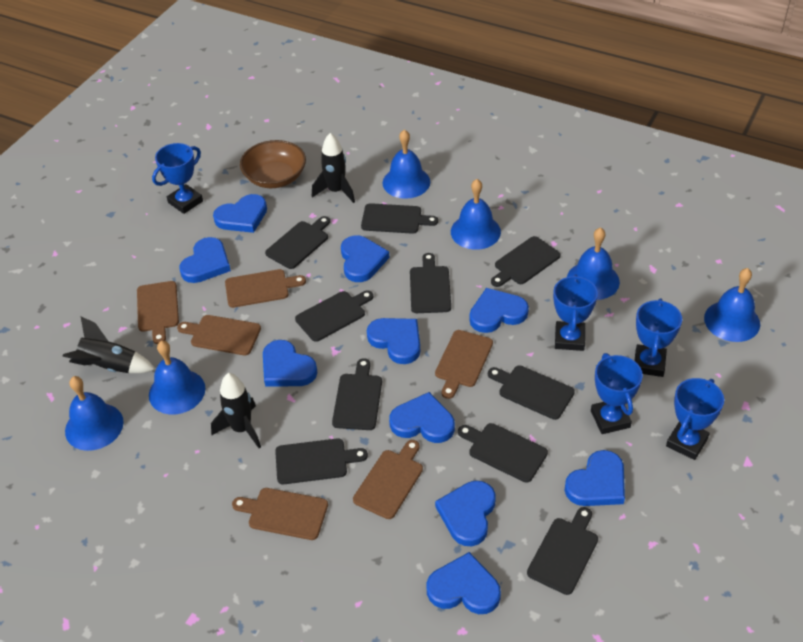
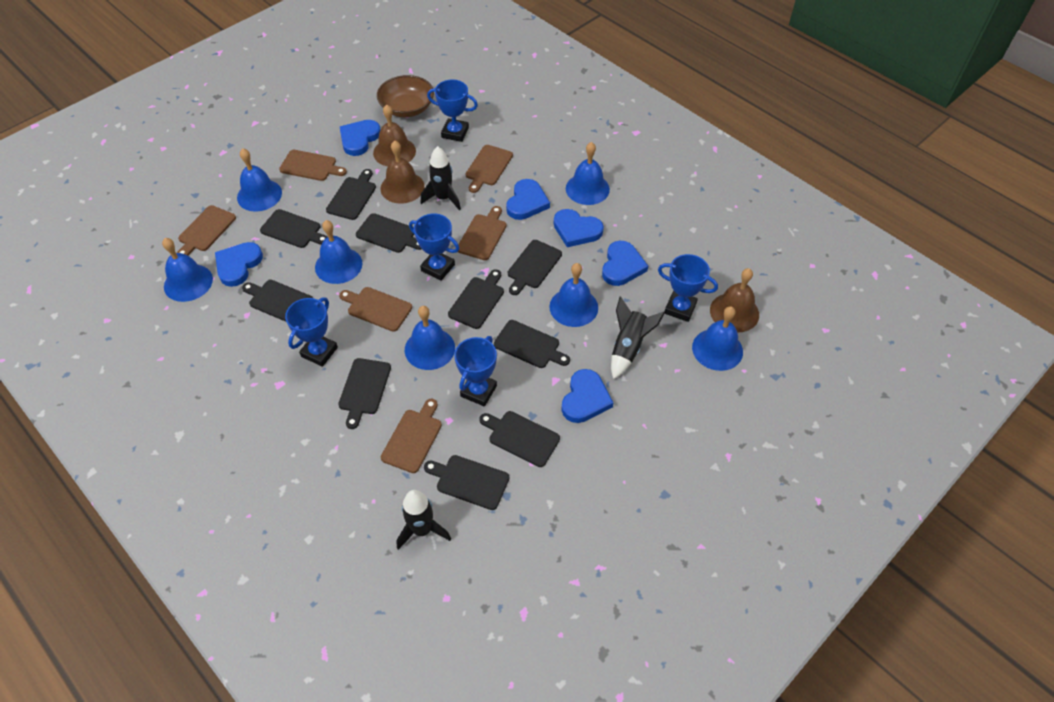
blue bell: 6 -> 7
blue heart: 10 -> 6
brown bell: 0 -> 3

